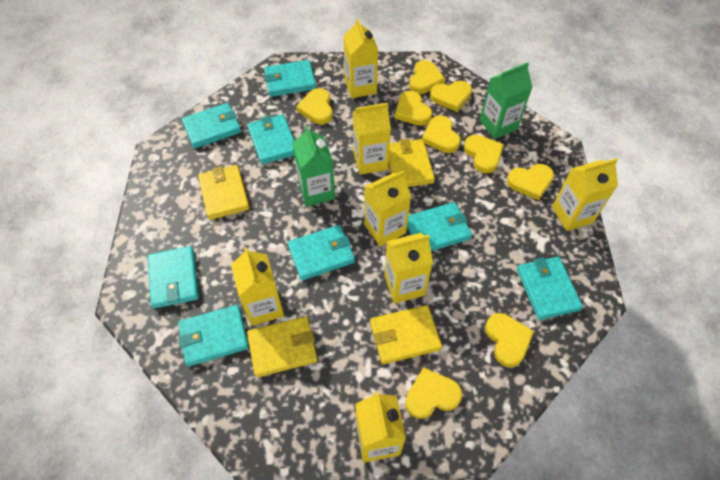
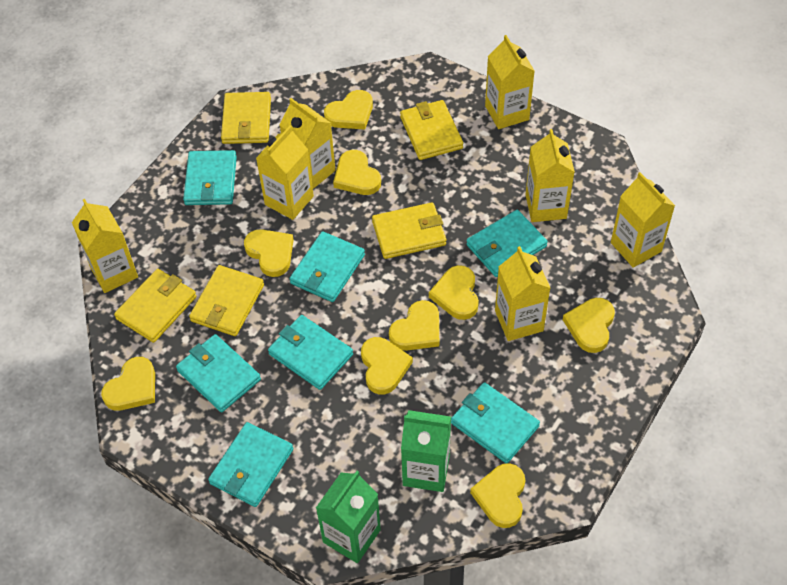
turquoise wallet: 8 -> 7
yellow wallet: 4 -> 5

